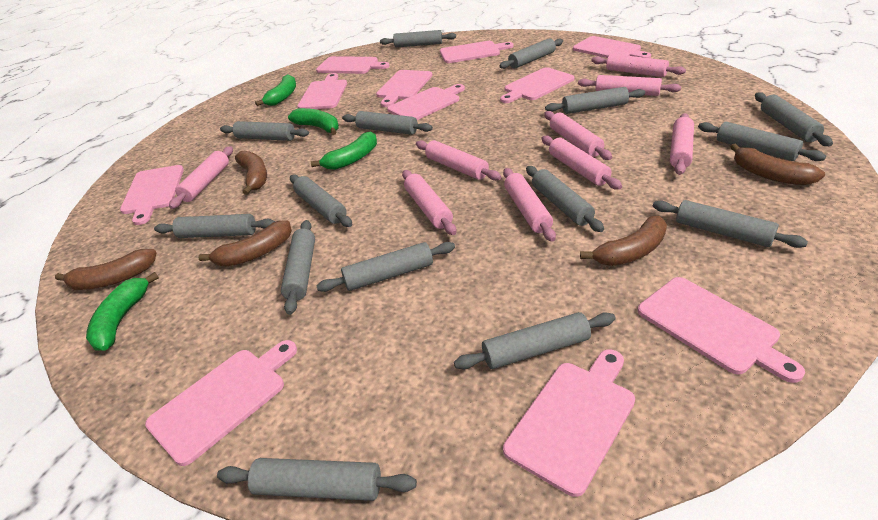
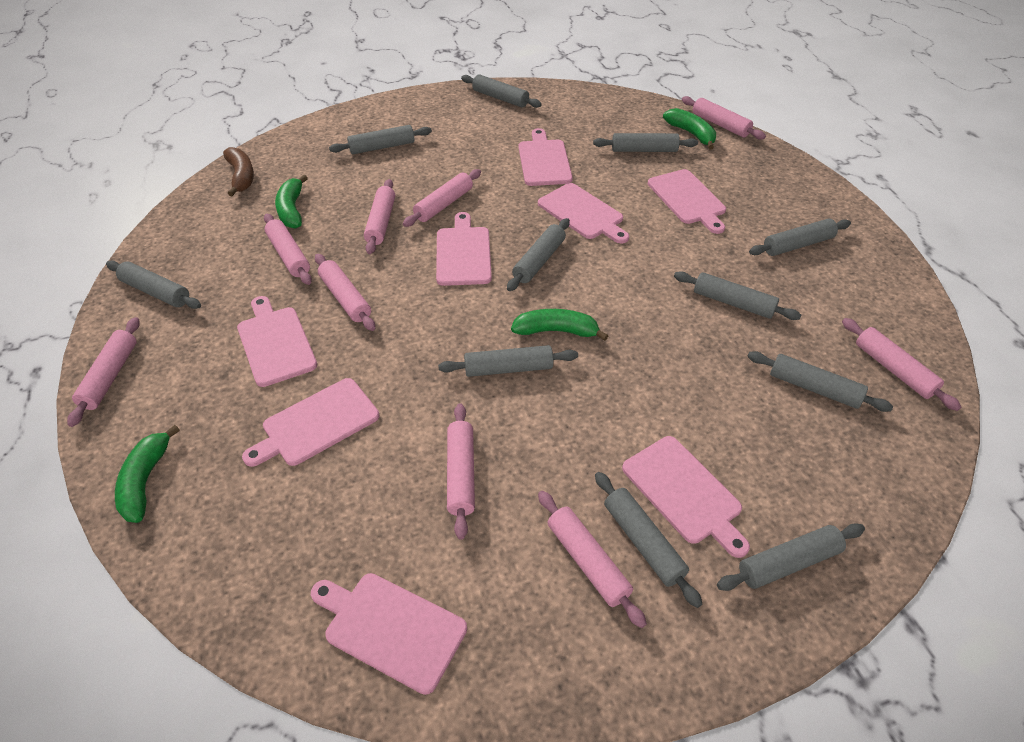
brown banana: 5 -> 1
grey rolling pin: 15 -> 11
pink cutting board: 11 -> 8

